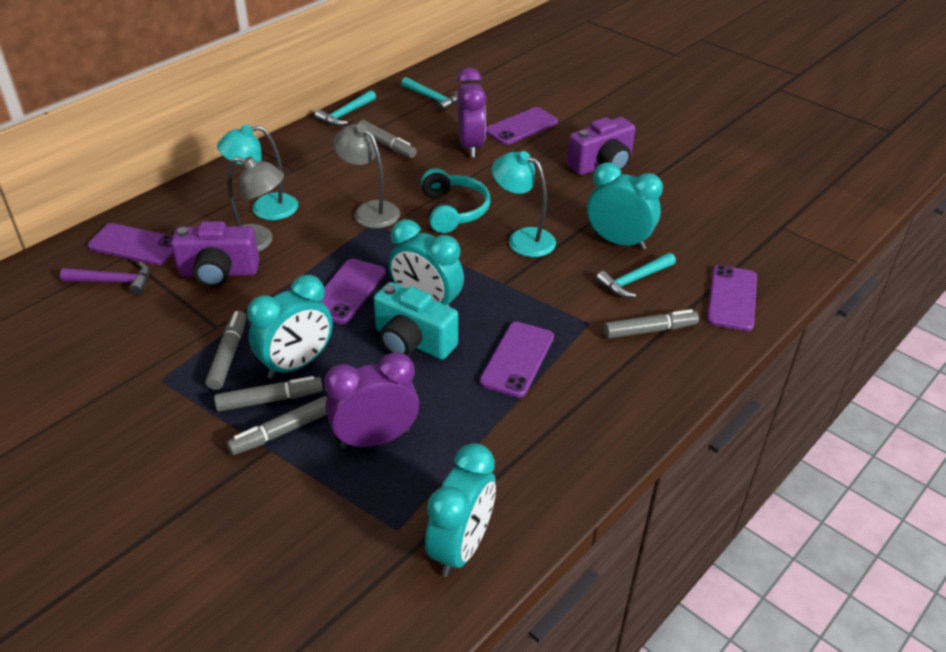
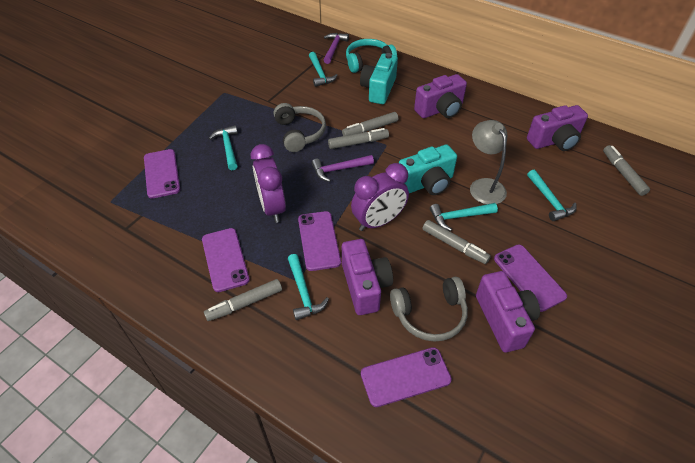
grey headphones: 0 -> 2
grey lamp: 2 -> 1
purple camera: 2 -> 4
purple hammer: 1 -> 2
turquoise camera: 1 -> 2
turquoise clock: 4 -> 0
turquoise hammer: 3 -> 5
turquoise lamp: 2 -> 0

